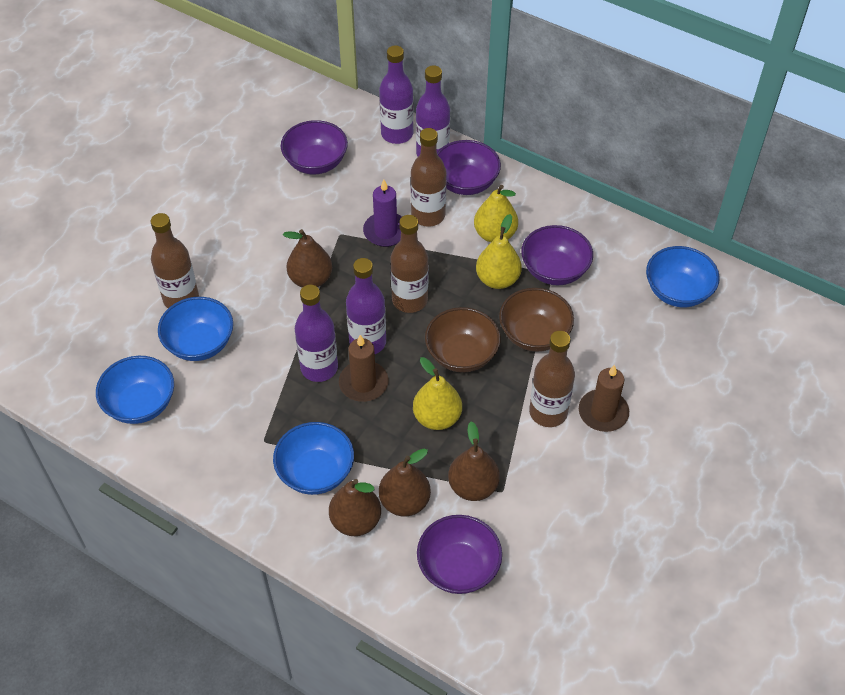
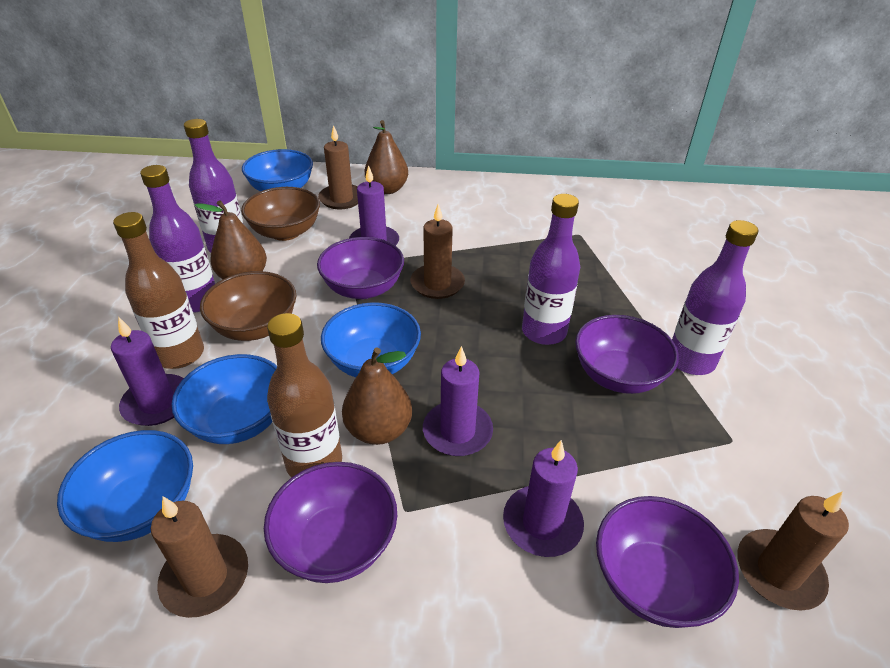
brown bottle: 4 -> 2
brown candle: 2 -> 4
brown pear: 4 -> 3
purple candle: 1 -> 4
yellow pear: 3 -> 0

